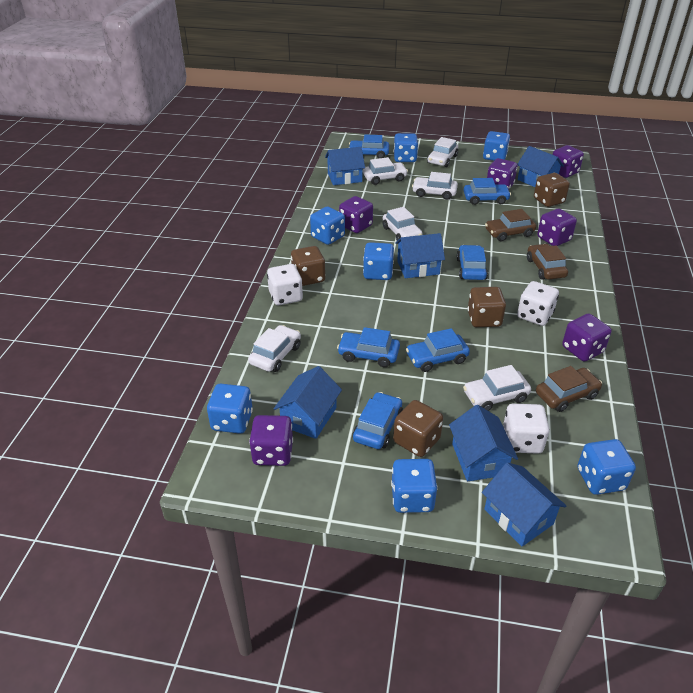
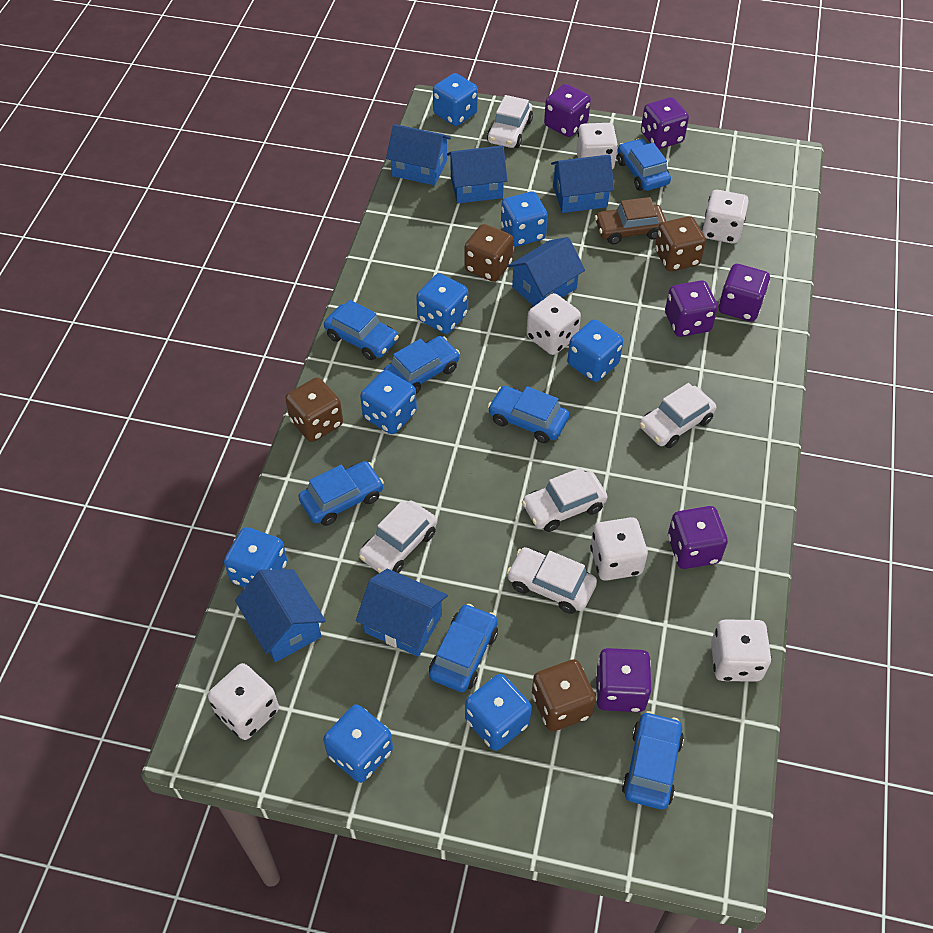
blue car: 6 -> 7
blue dice: 7 -> 8
brown car: 3 -> 1
white car: 6 -> 5
white dice: 3 -> 6

